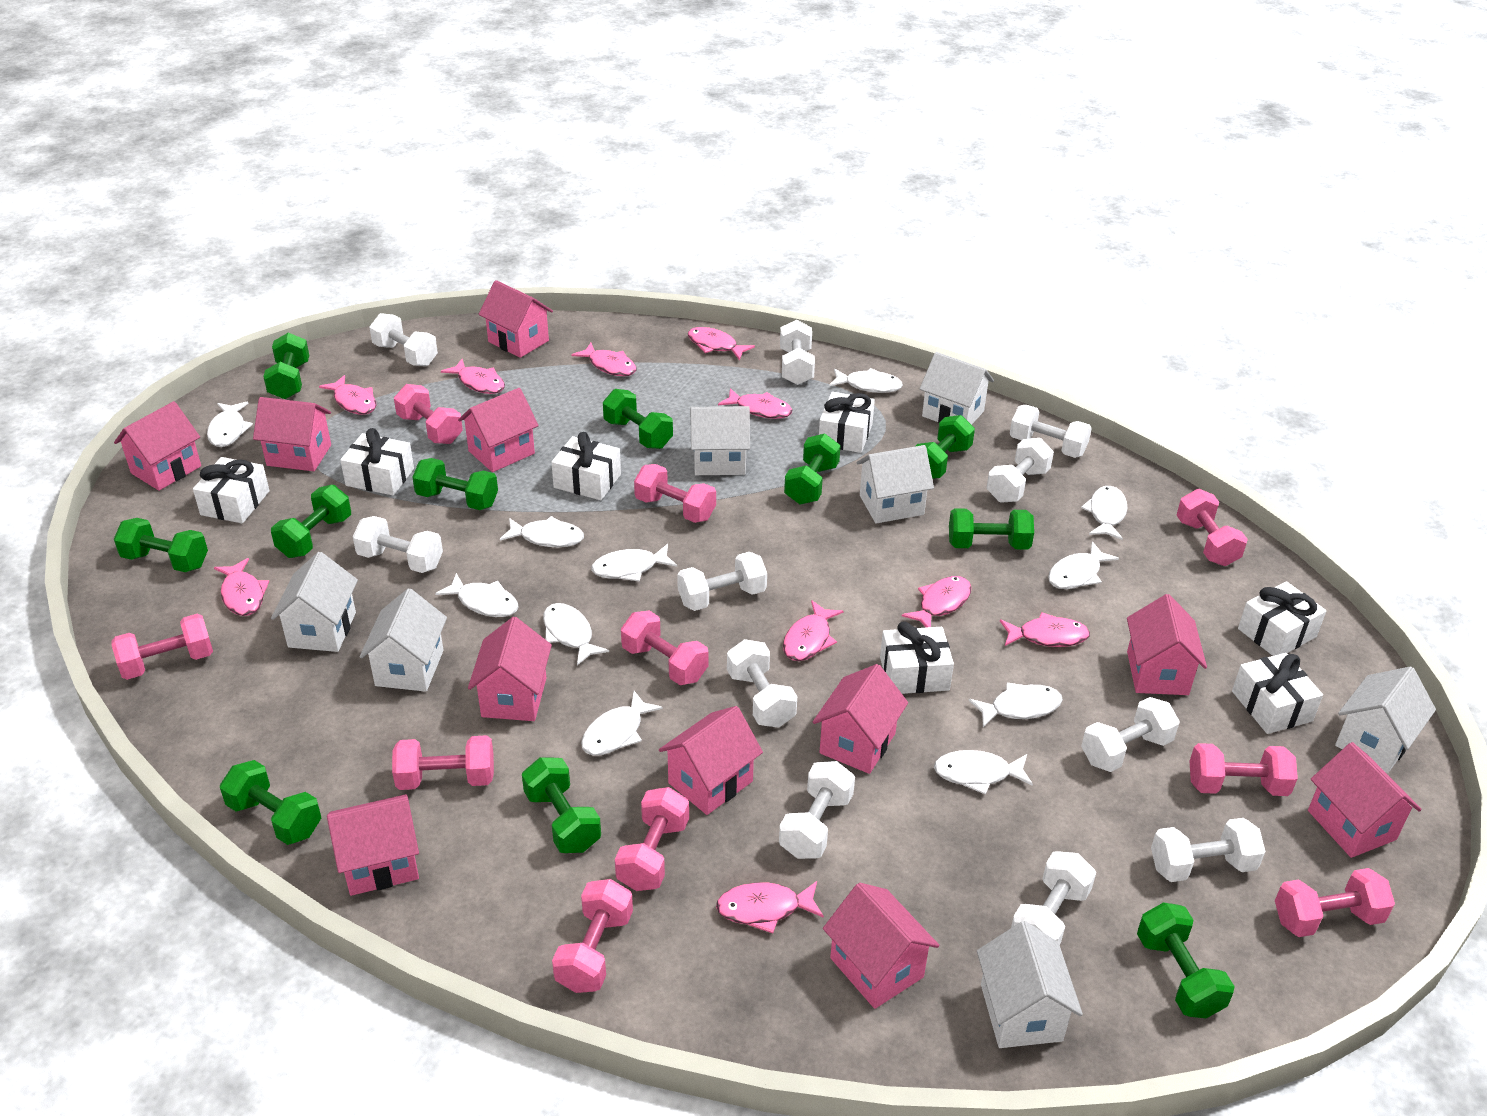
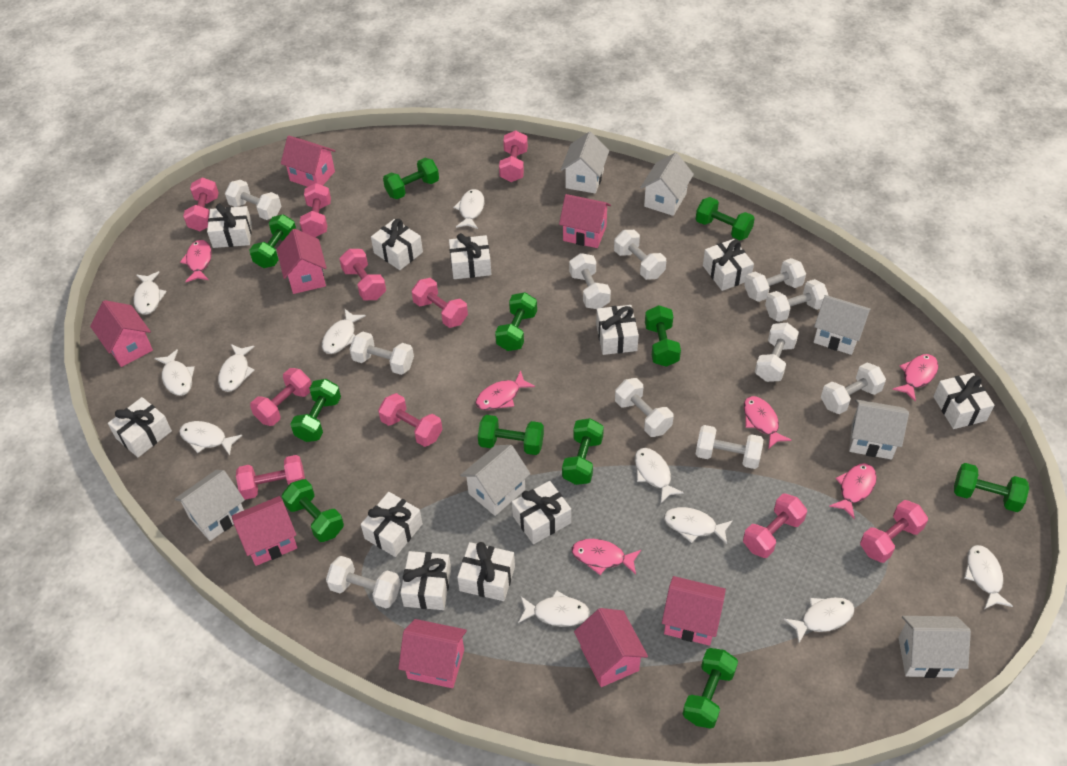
pink fish: 10 -> 6
pink house: 11 -> 8
white gift: 7 -> 11

